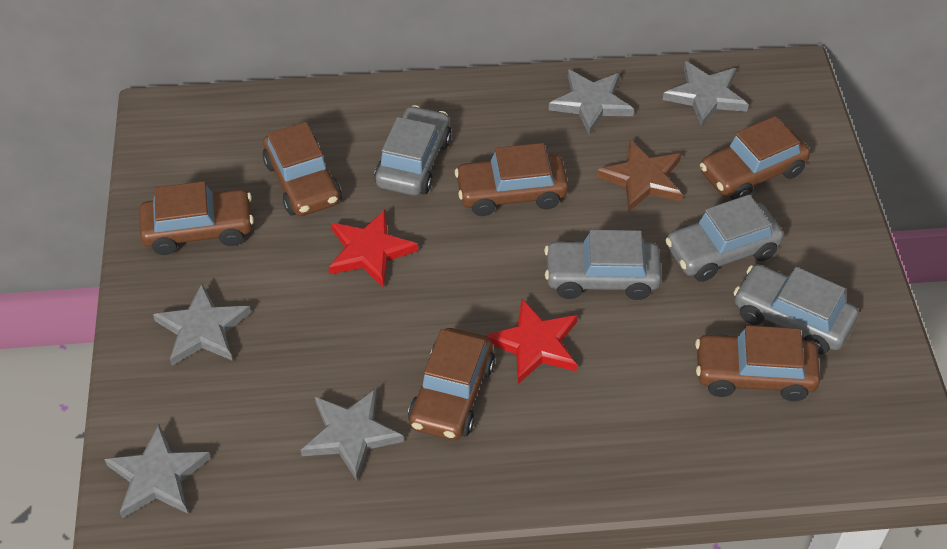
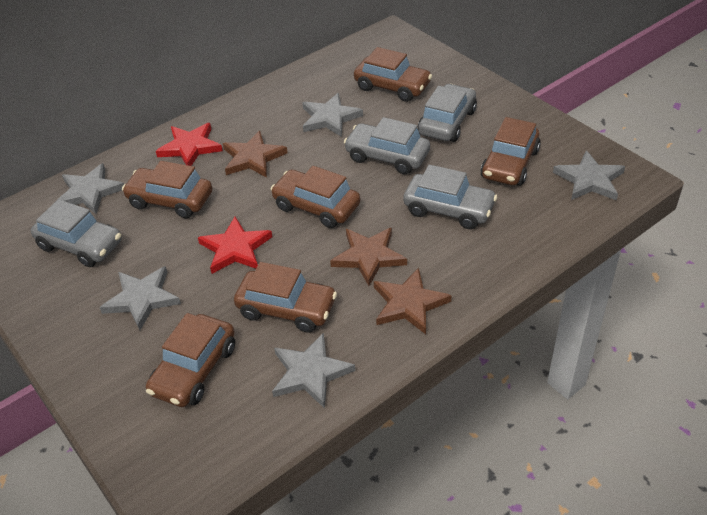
brown star: 1 -> 3

